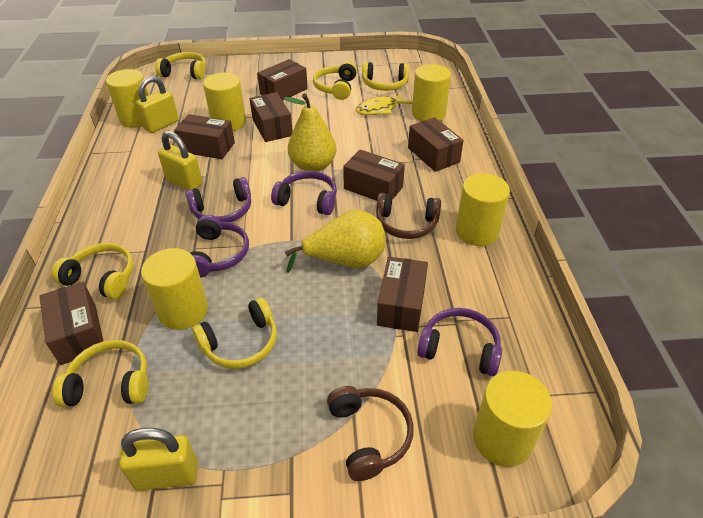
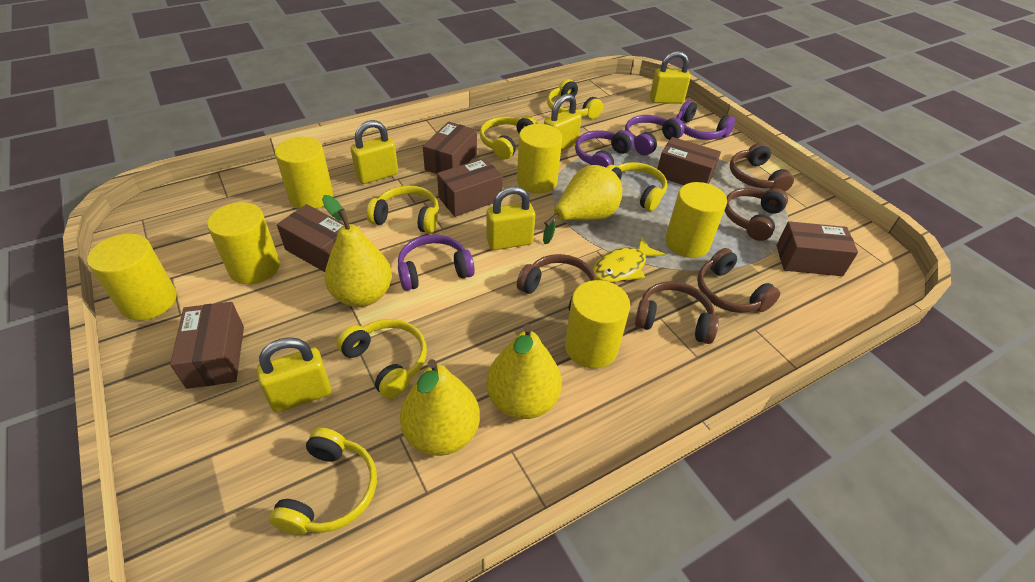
brown box: 7 -> 6
brown headphones: 2 -> 5
yellow padlock: 3 -> 5
yellow pear: 2 -> 4

